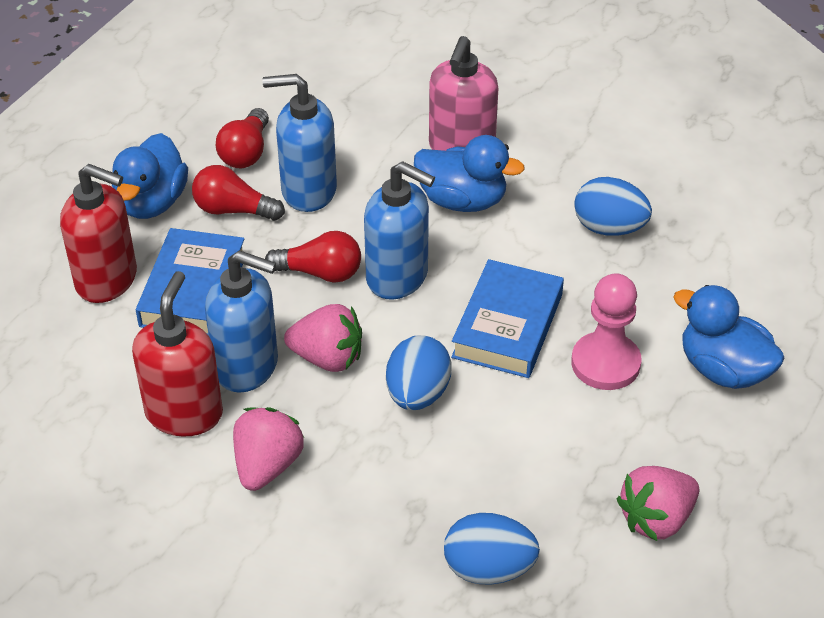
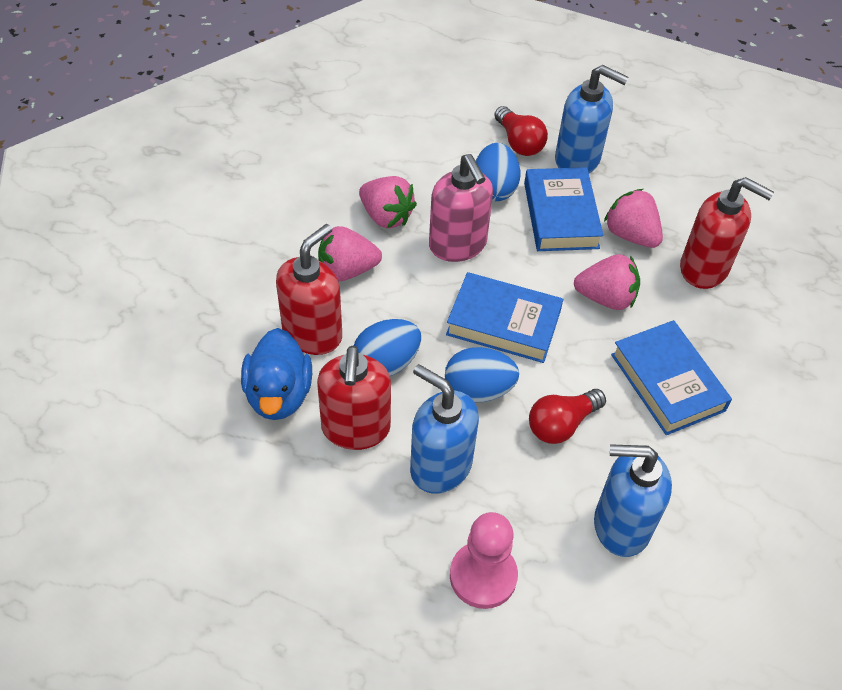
blue book: 2 -> 3
blue duck: 3 -> 1
pink strawberry: 3 -> 4
red light bulb: 3 -> 2
red soap dispenser: 2 -> 3

